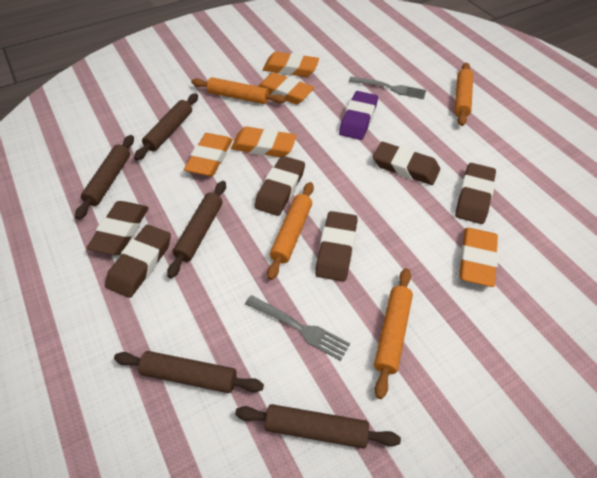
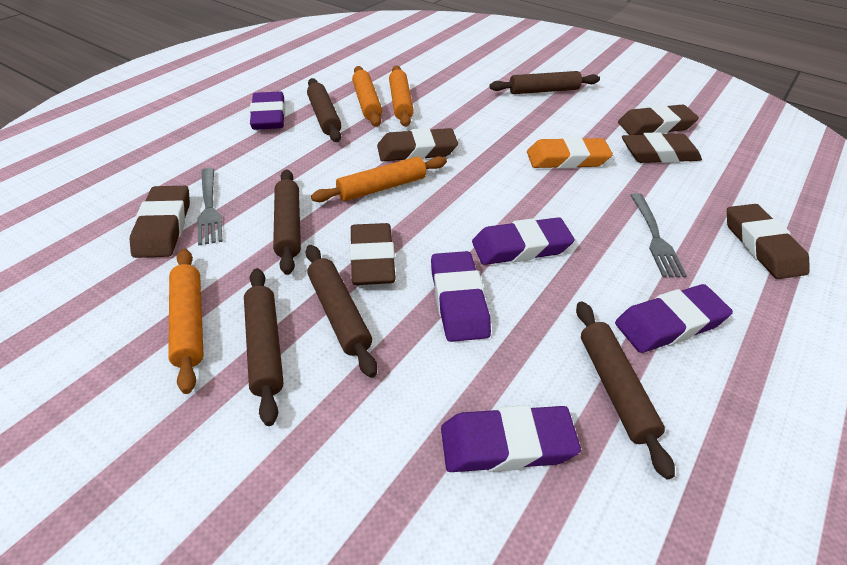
brown rolling pin: 5 -> 6
orange eraser: 5 -> 1
purple eraser: 1 -> 5

